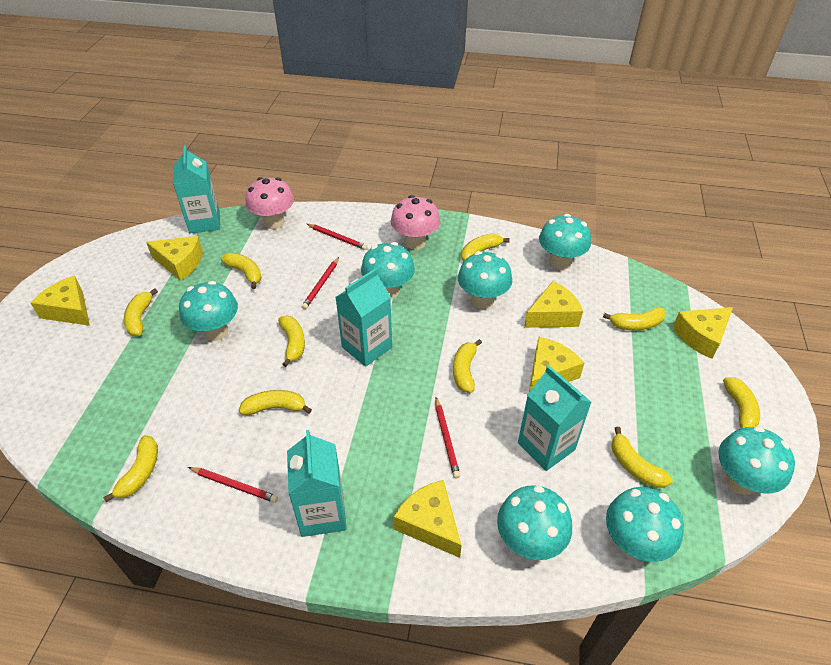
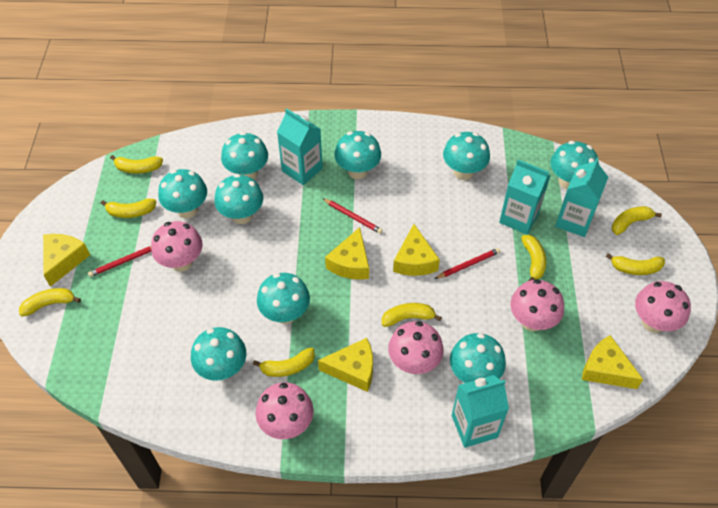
pink mushroom: 2 -> 5
red pencil: 4 -> 3
turquoise mushroom: 7 -> 9
yellow banana: 10 -> 8
yellow cheese: 6 -> 5

